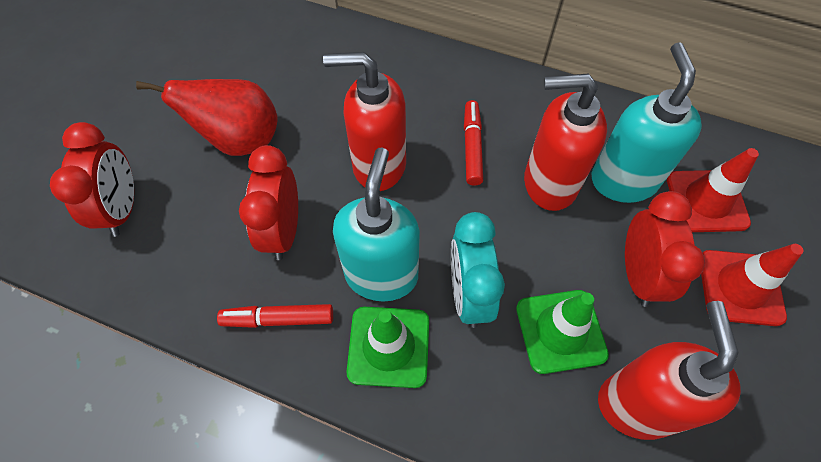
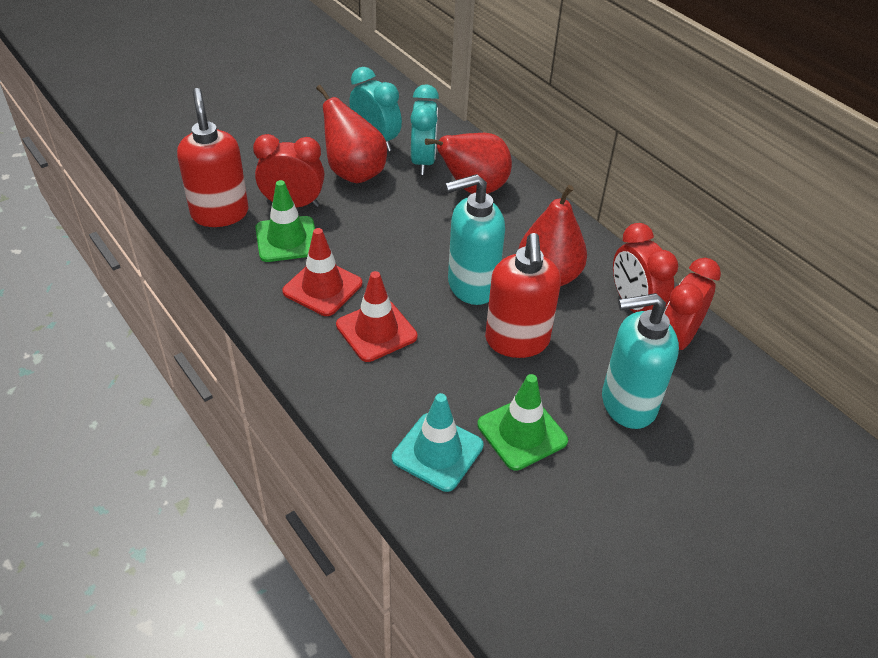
red marker: 2 -> 0
red pear: 1 -> 3
red soap dispenser: 3 -> 2
turquoise clock: 1 -> 2
turquoise traffic cone: 0 -> 1

